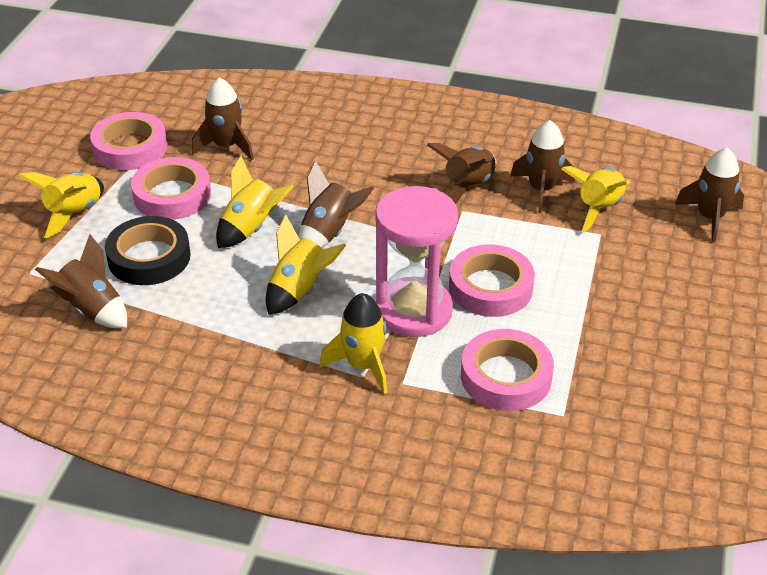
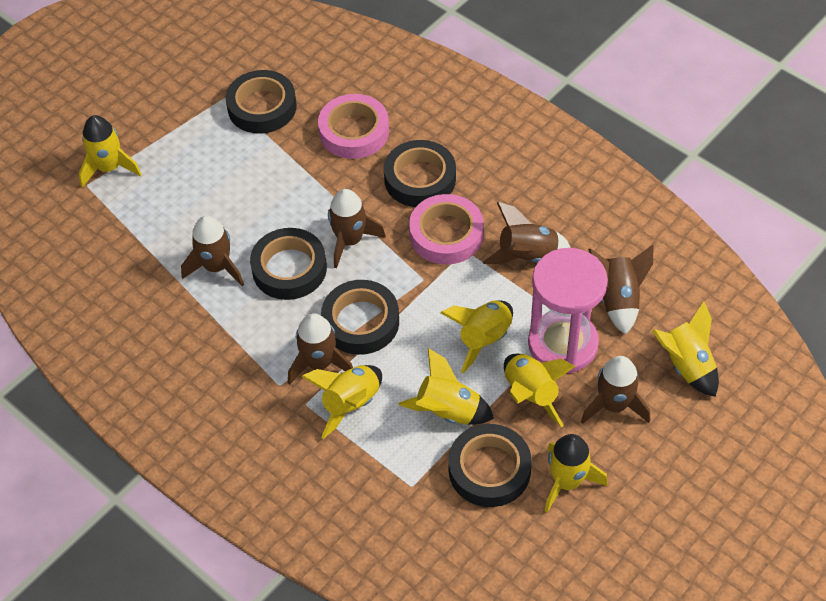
black tape: 1 -> 5
pink tape: 4 -> 2
yellow rocket: 5 -> 7

